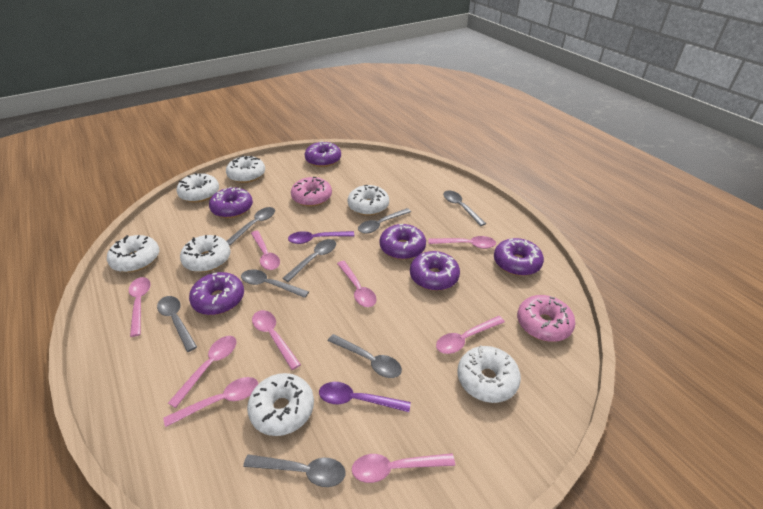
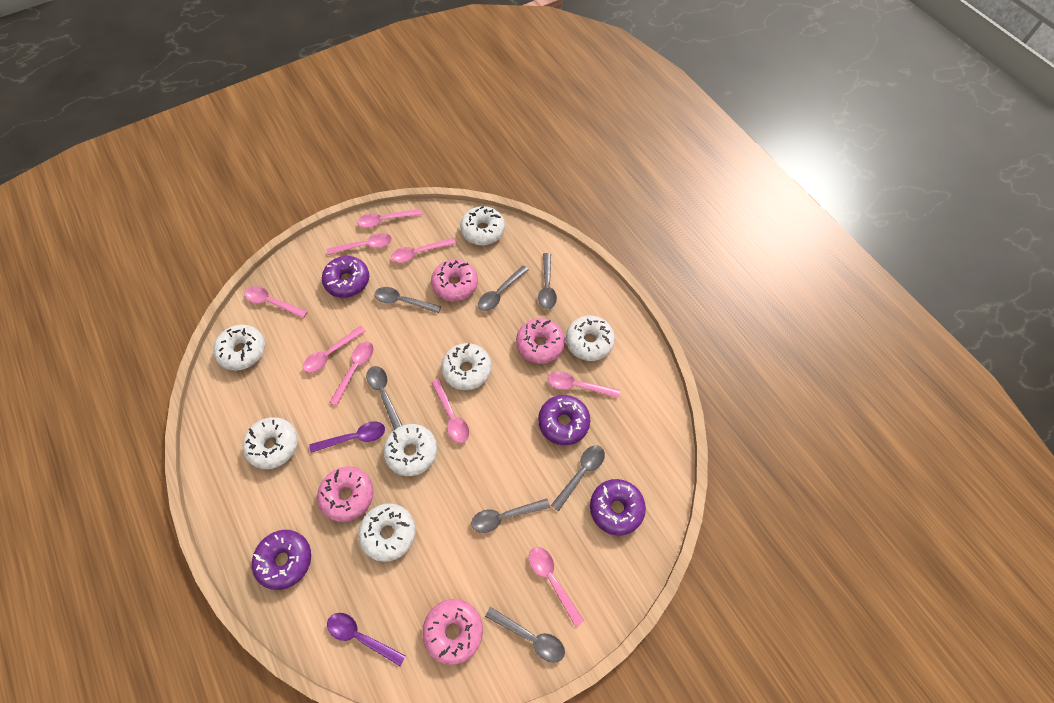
grey spoon: 8 -> 7
pink donut: 2 -> 4
purple donut: 6 -> 4

